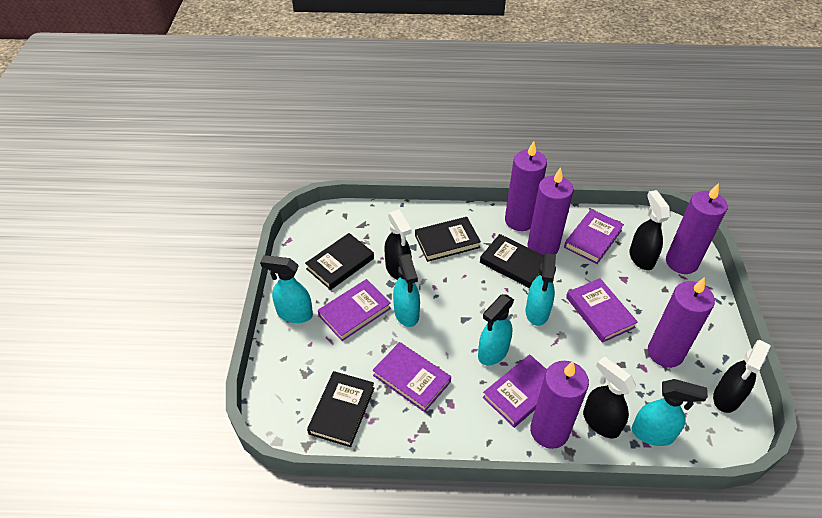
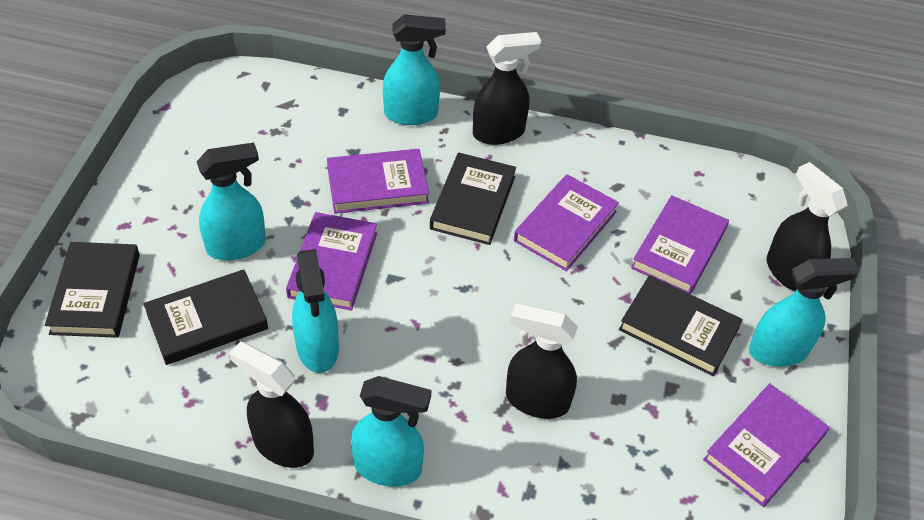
purple candle: 5 -> 0

